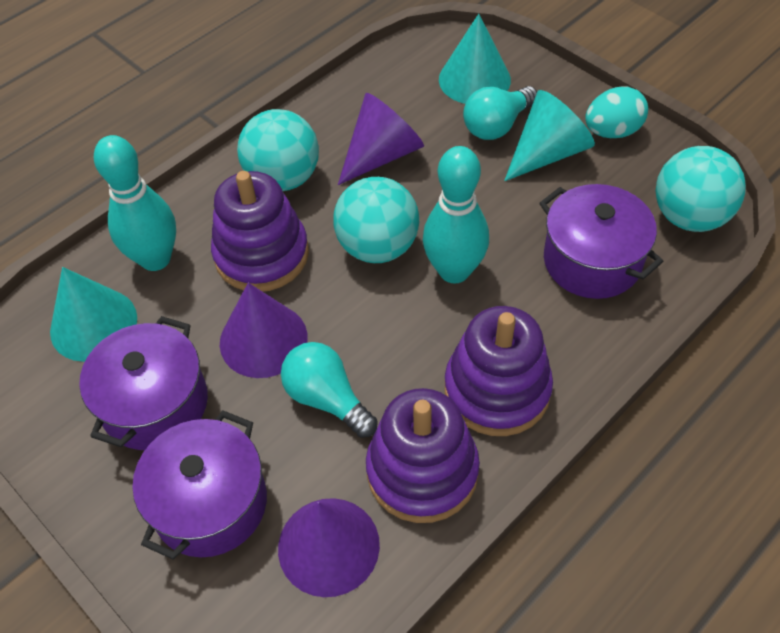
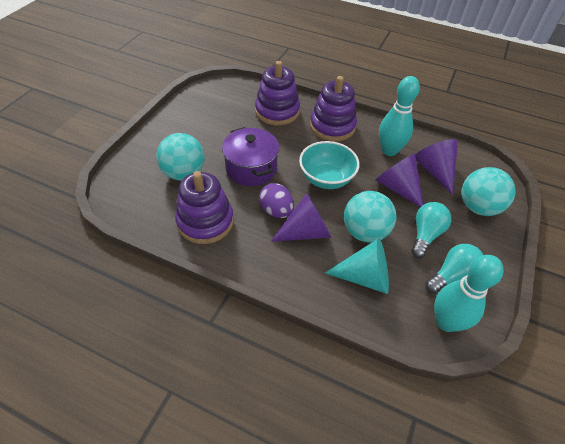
purple egg: 0 -> 1
purple pot: 3 -> 1
turquoise bowl: 0 -> 1
turquoise cone: 3 -> 1
turquoise egg: 1 -> 0

